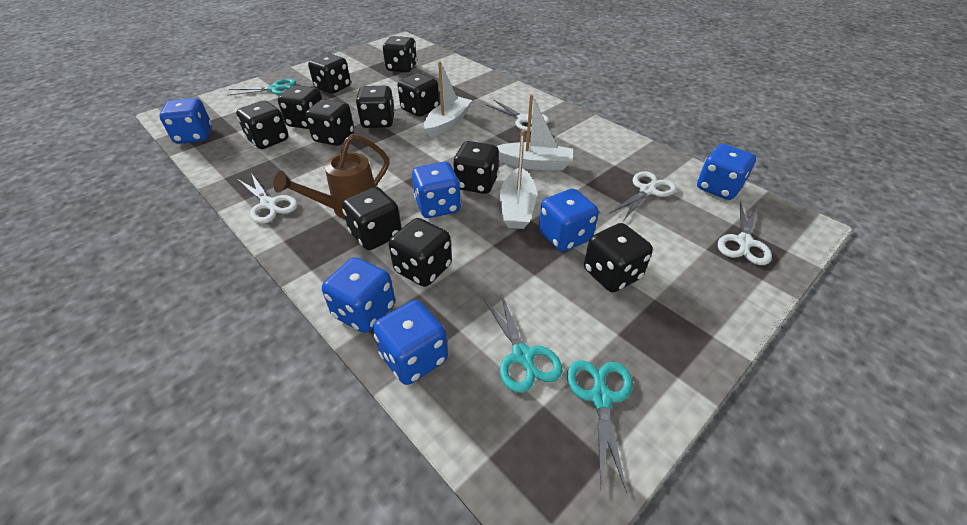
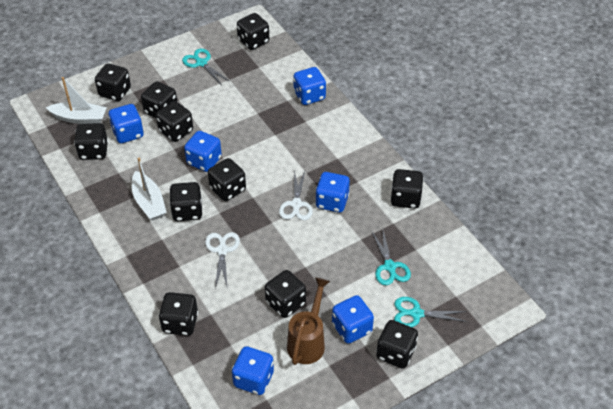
white boat: 3 -> 2
white scissors: 4 -> 2

